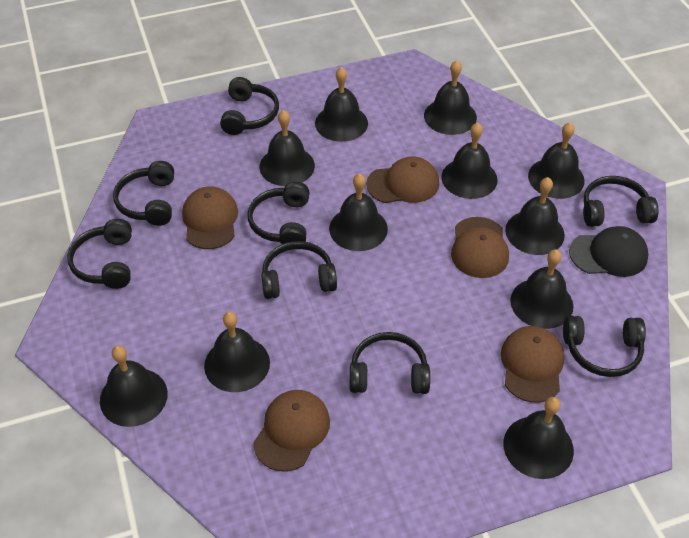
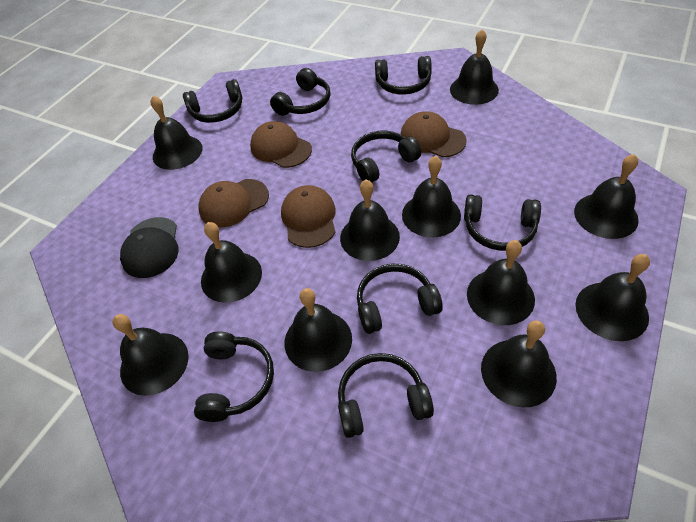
brown cap: 5 -> 4

